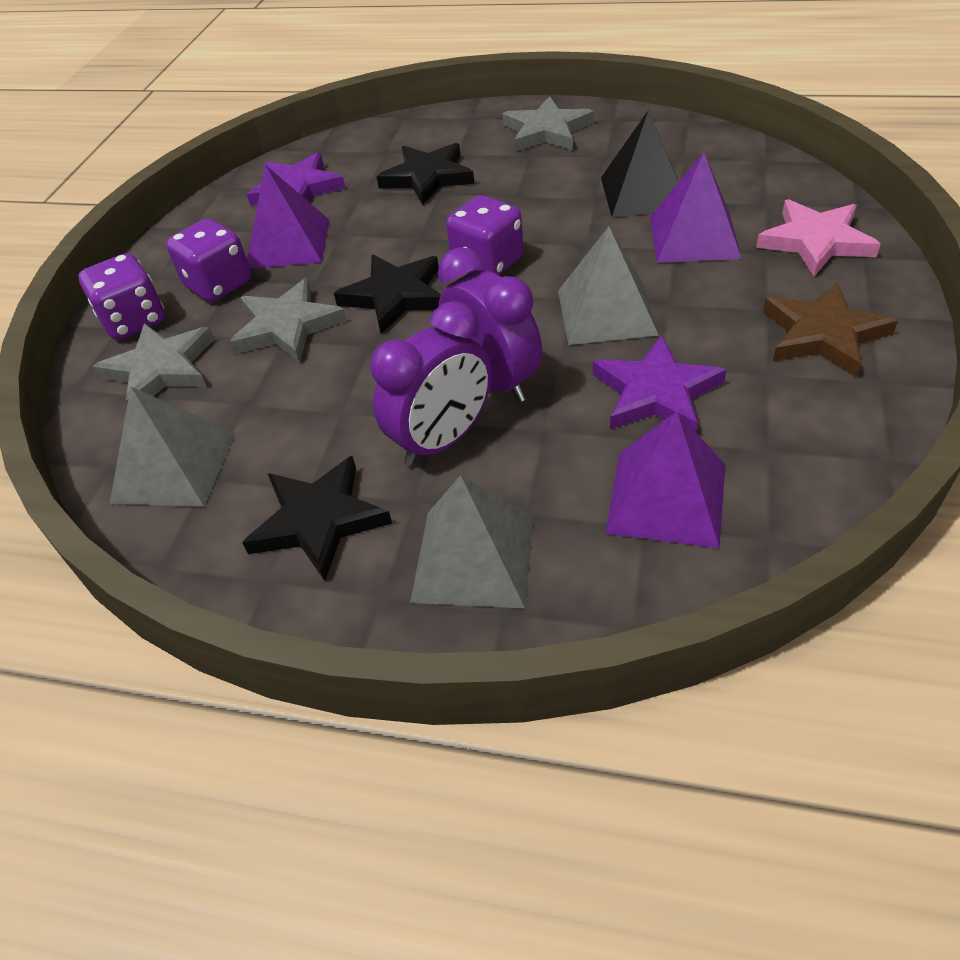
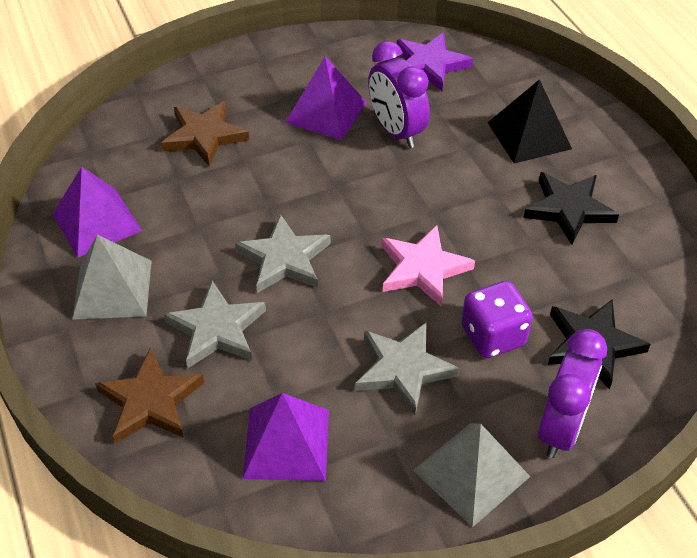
black star: 3 -> 2
brown star: 1 -> 2
grey pyramid: 3 -> 2
purple dice: 3 -> 1
purple star: 2 -> 1

